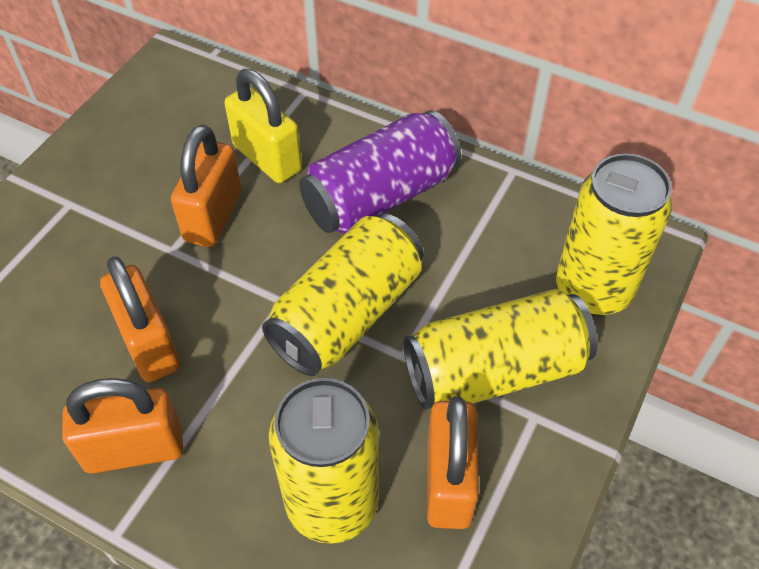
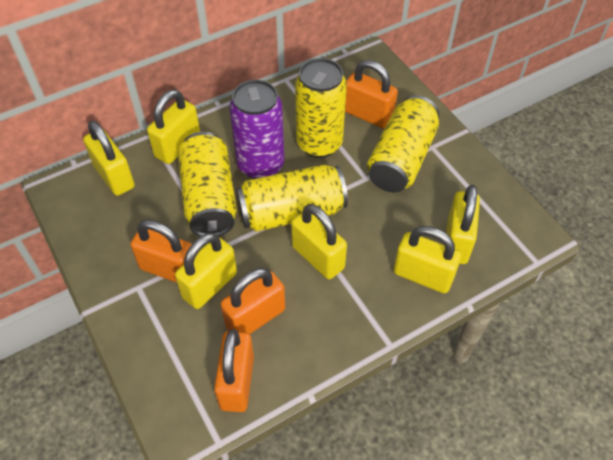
yellow padlock: 1 -> 6

